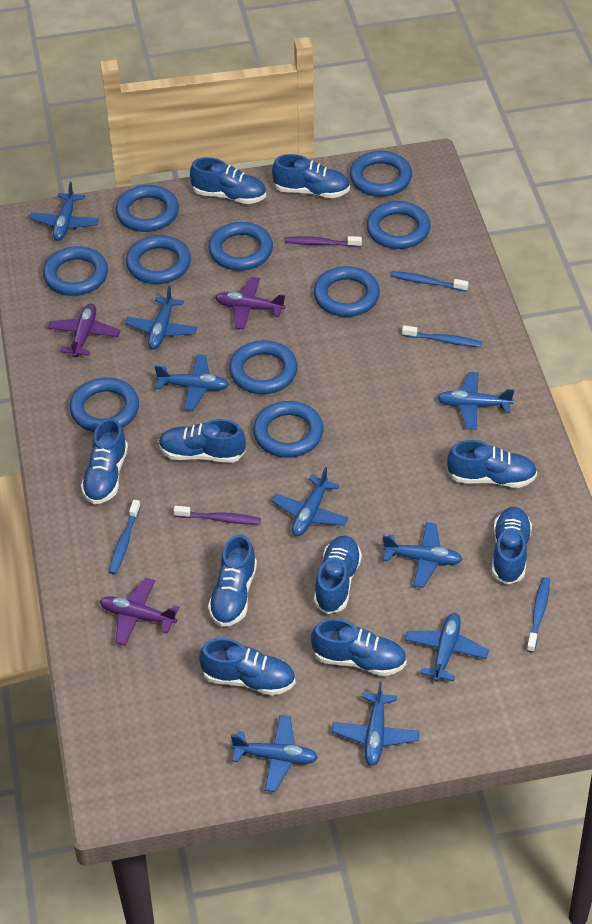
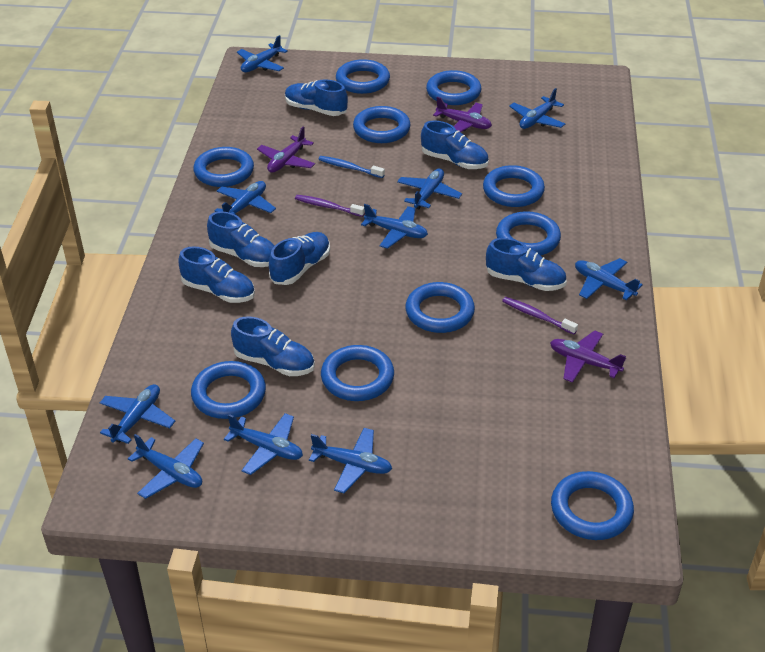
blue plane: 9 -> 10
blue shoe: 10 -> 7
blue toothbrush: 4 -> 1

